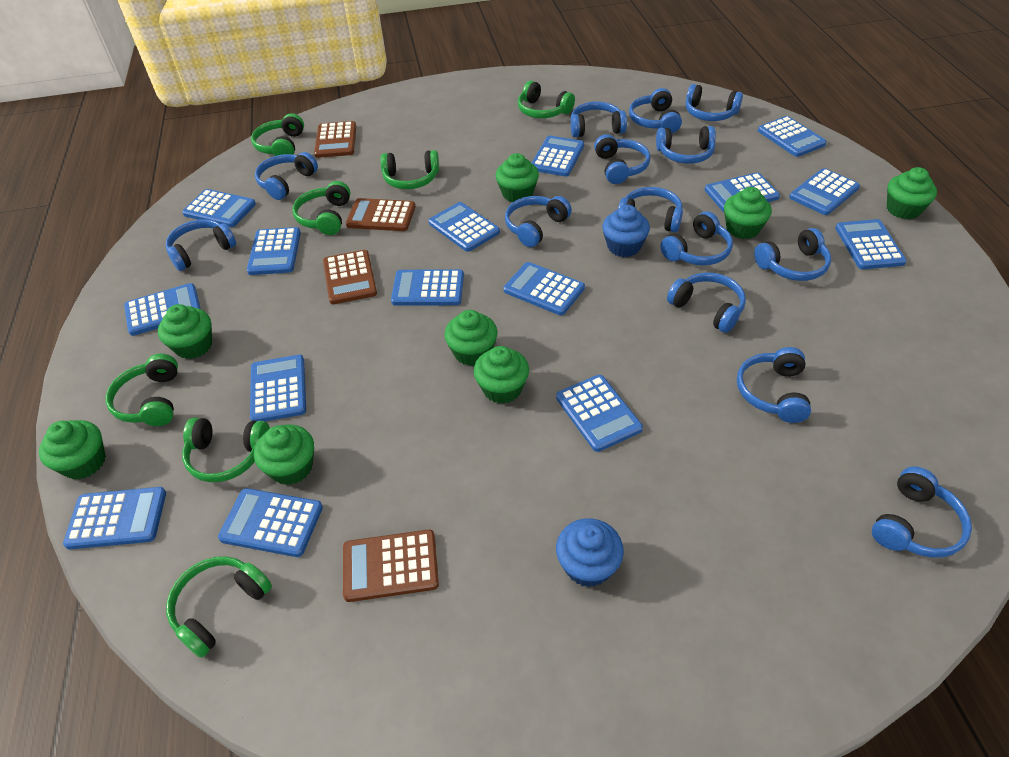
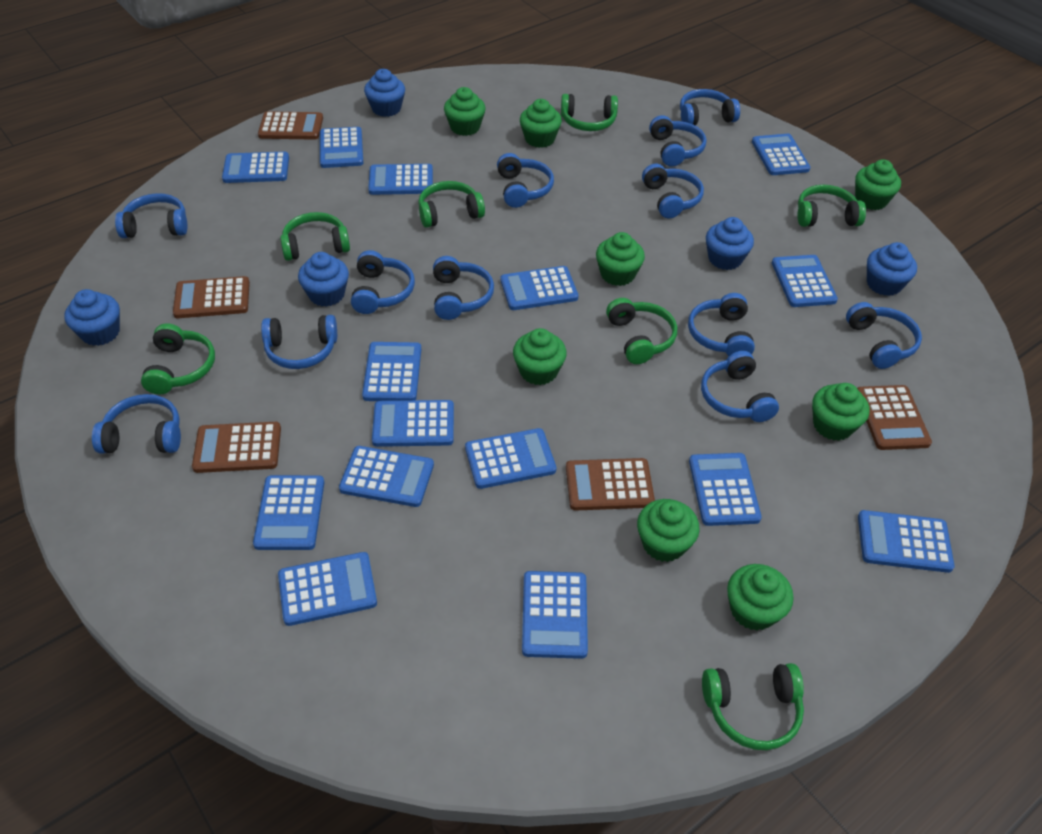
blue cupcake: 2 -> 5
blue headphones: 14 -> 12
brown calculator: 4 -> 5

